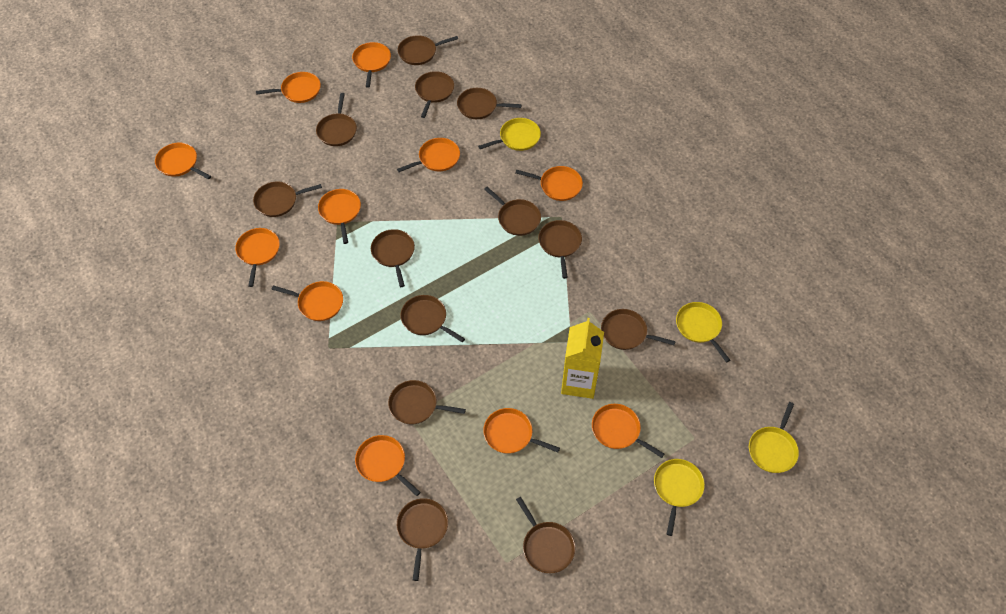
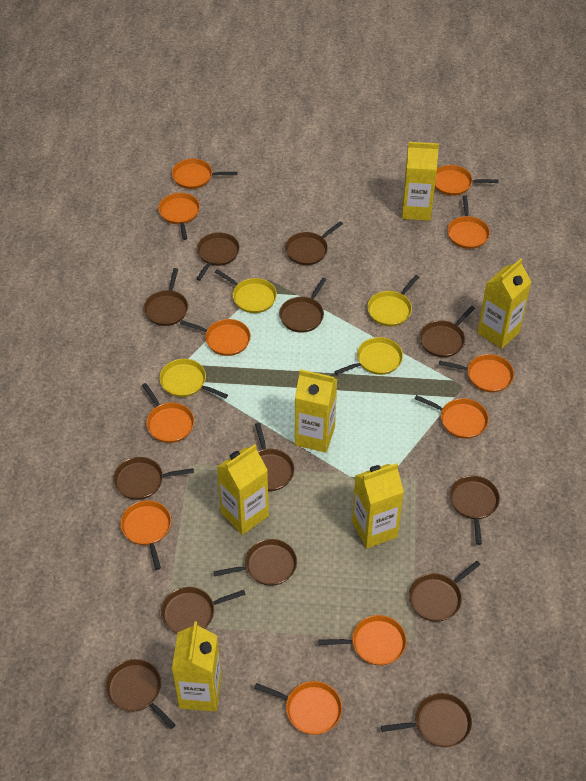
yellow carton: 1 -> 6

